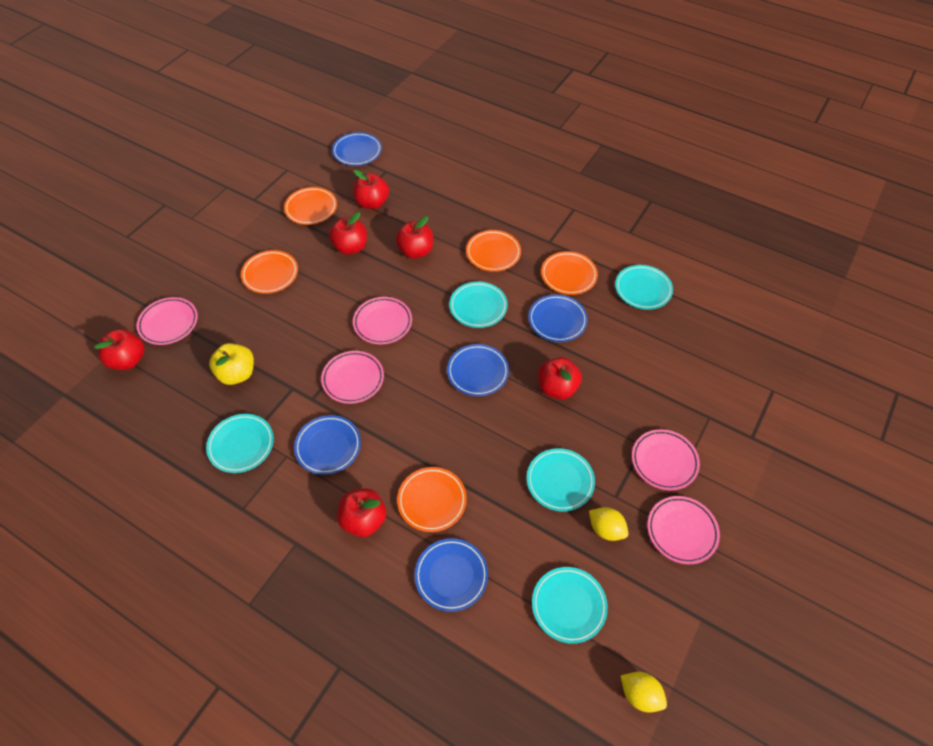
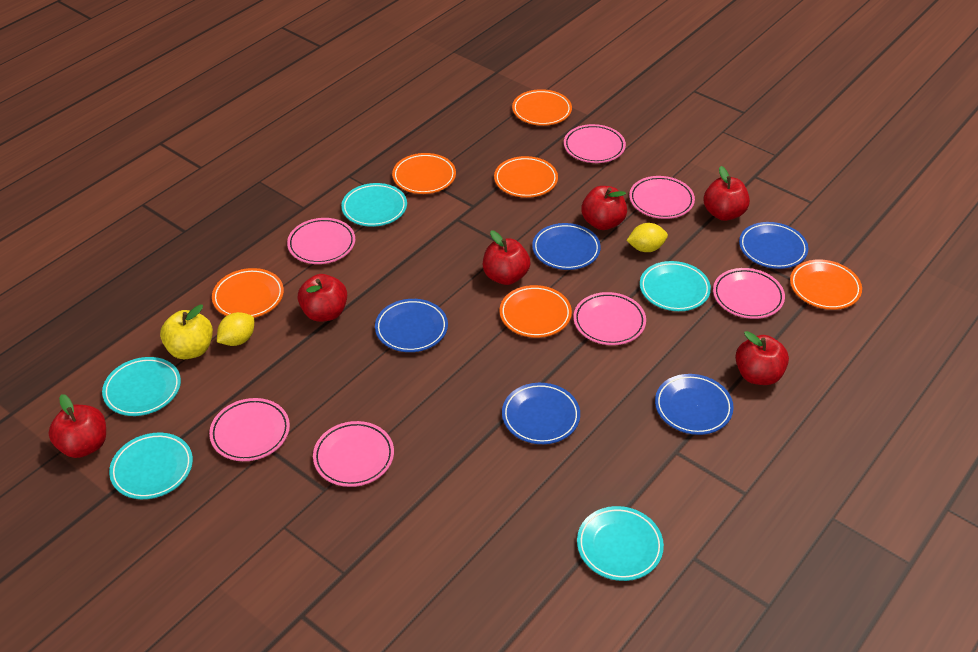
orange plate: 5 -> 6
pink plate: 5 -> 7

